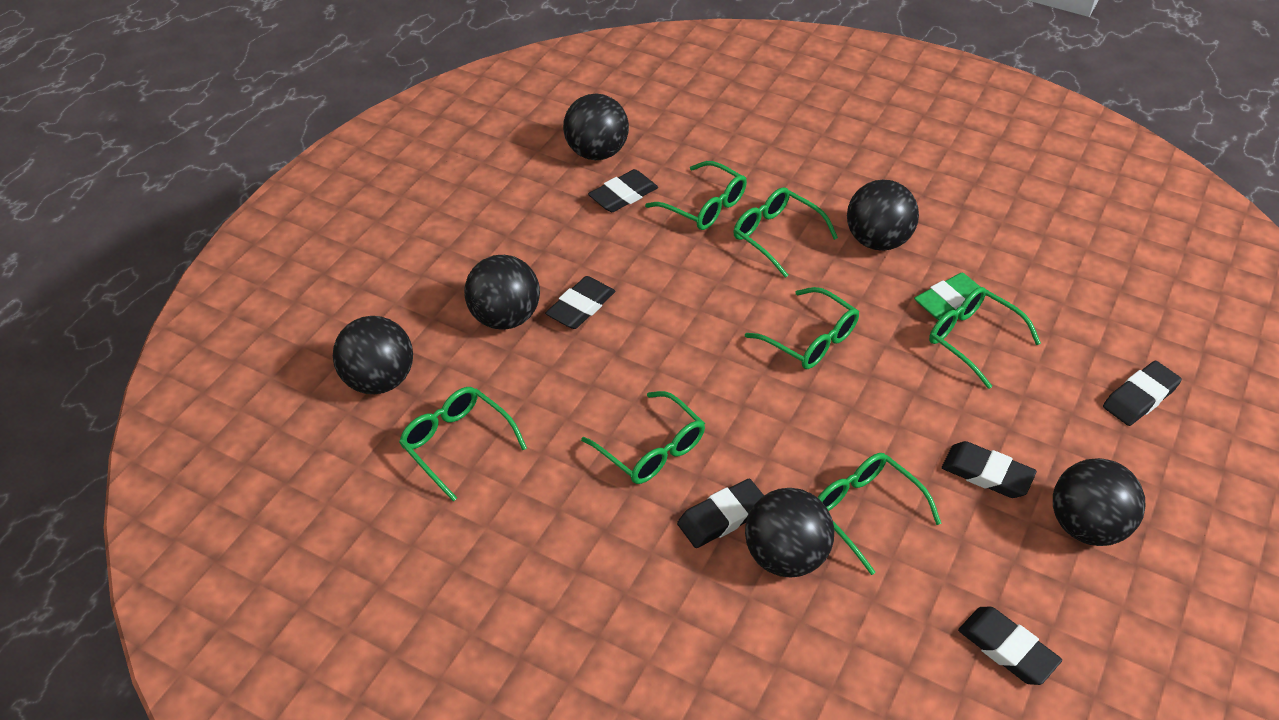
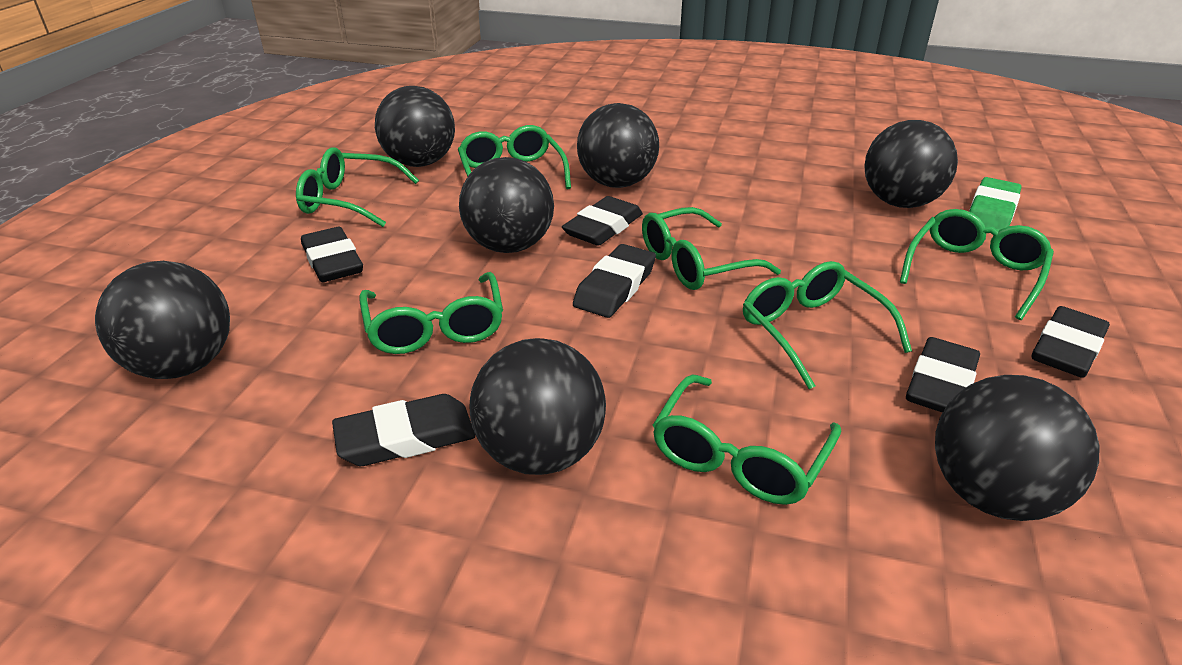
black ball: 6 -> 7

